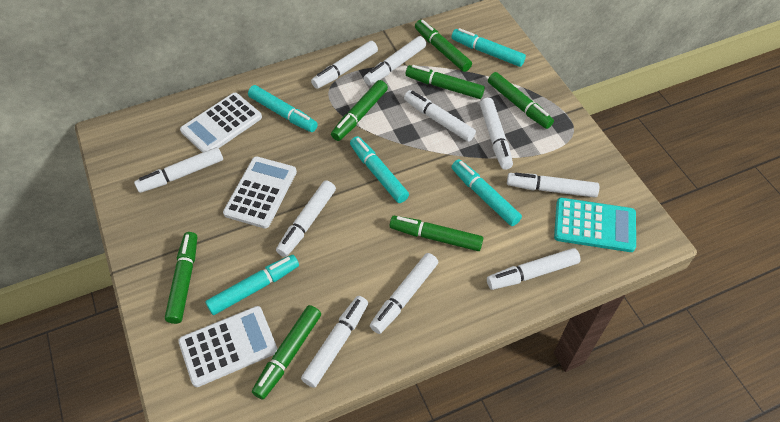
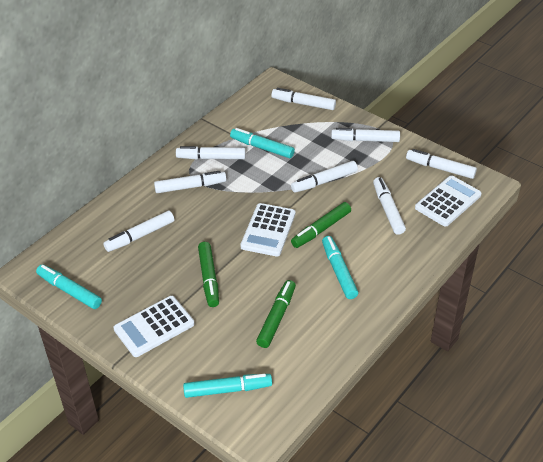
green marker: 7 -> 3
turquoise calculator: 1 -> 0
turquoise marker: 5 -> 4
white marker: 10 -> 8

